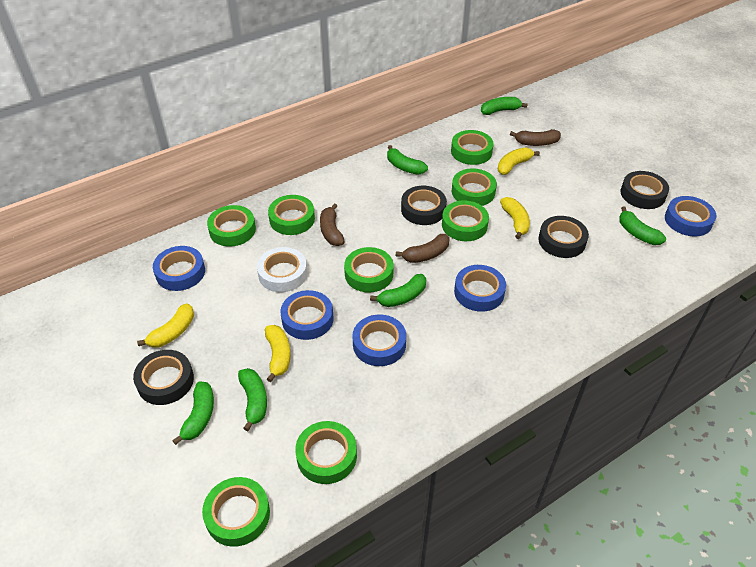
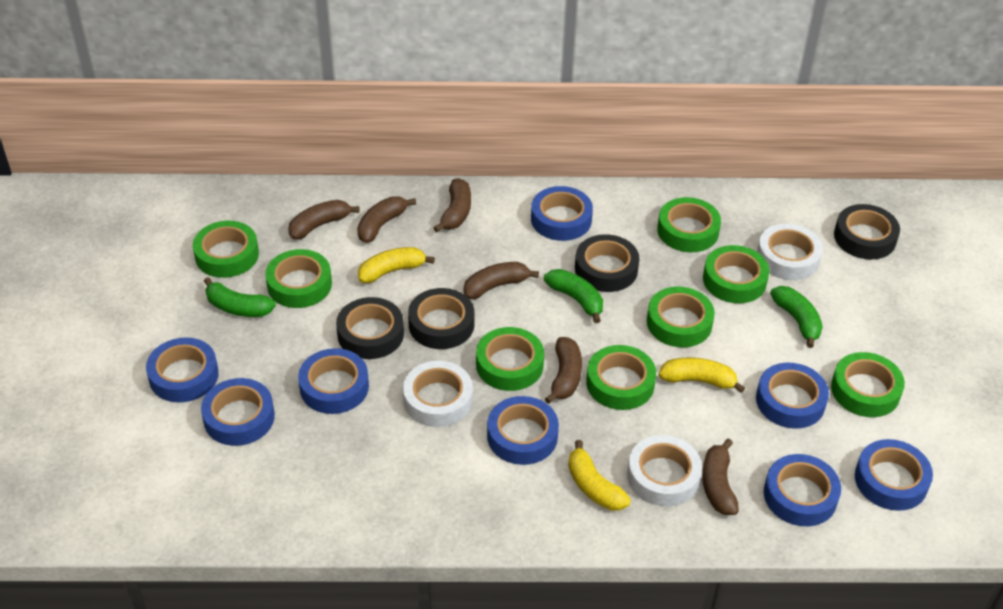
blue tape: 5 -> 8
brown banana: 3 -> 6
green banana: 6 -> 3
white tape: 1 -> 3
yellow banana: 4 -> 3

